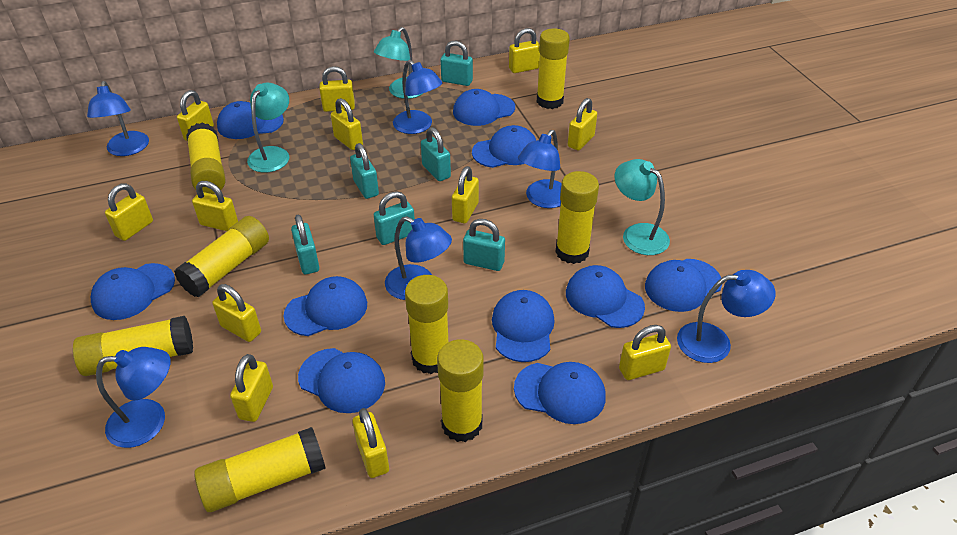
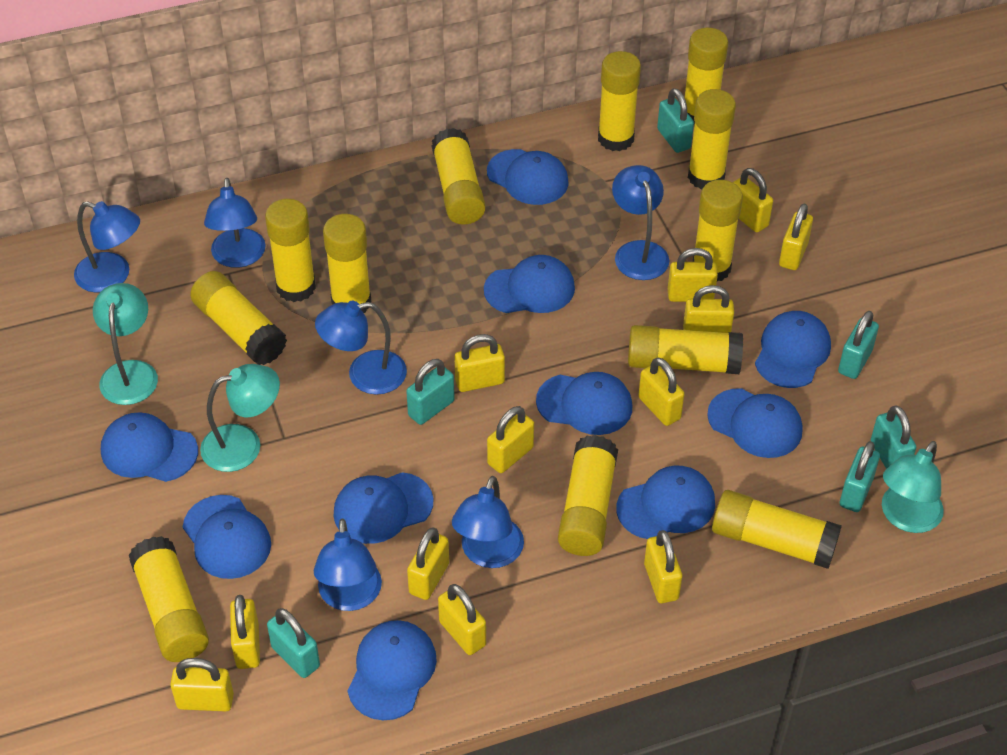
yellow glue stick: 8 -> 12

